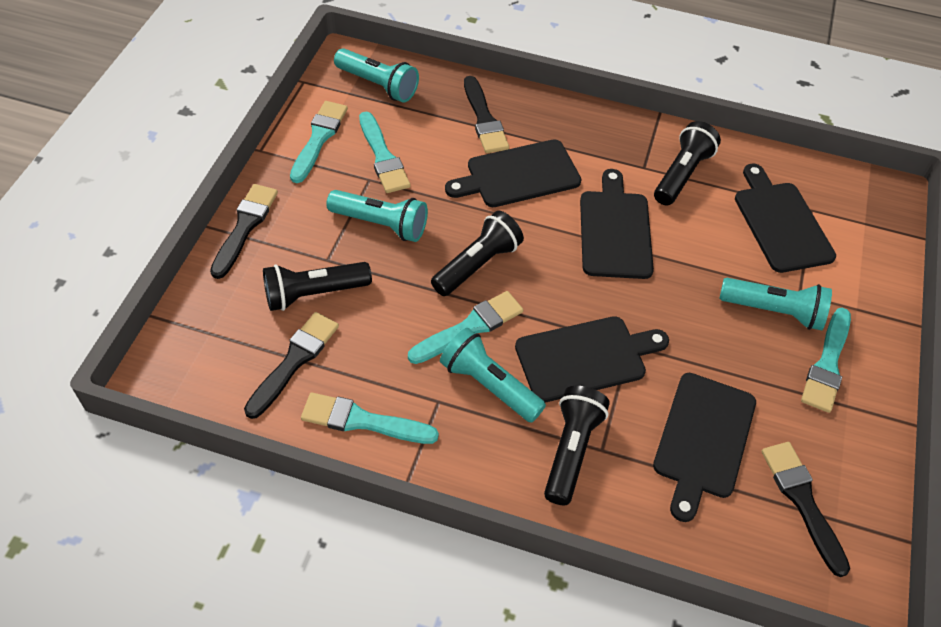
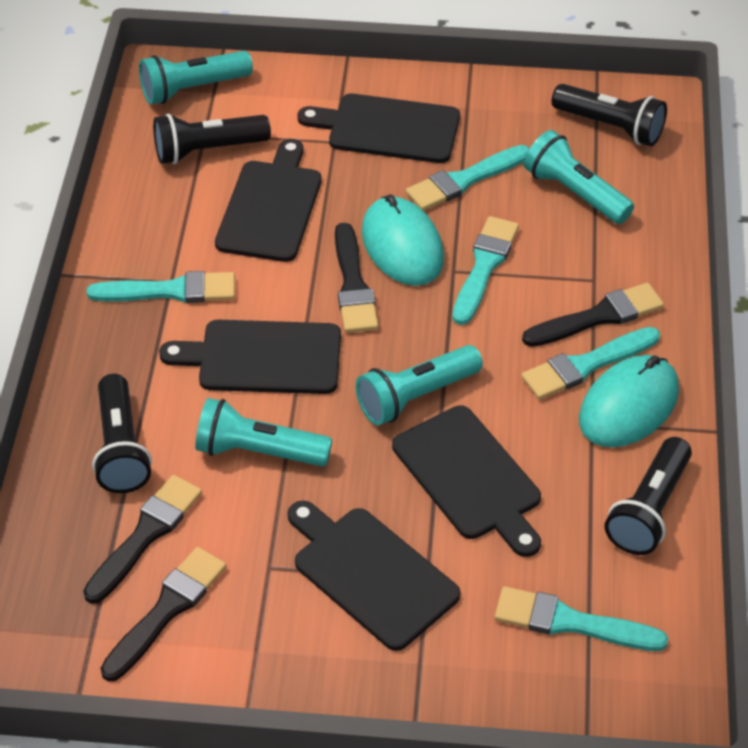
turquoise mouse: 0 -> 2

